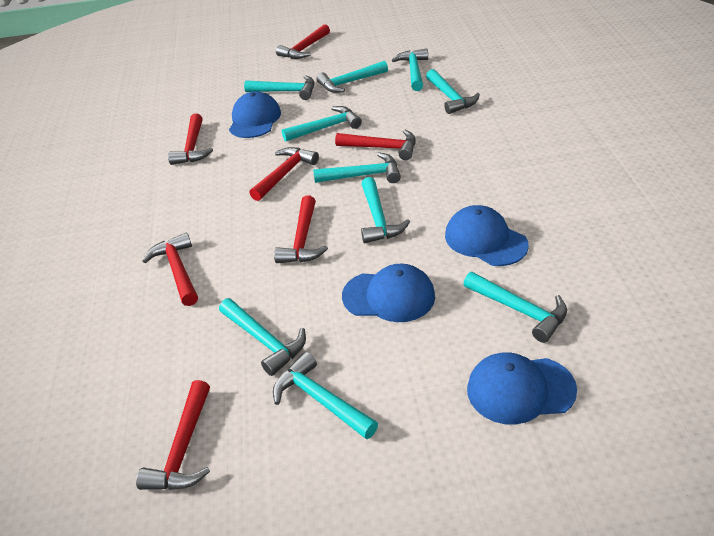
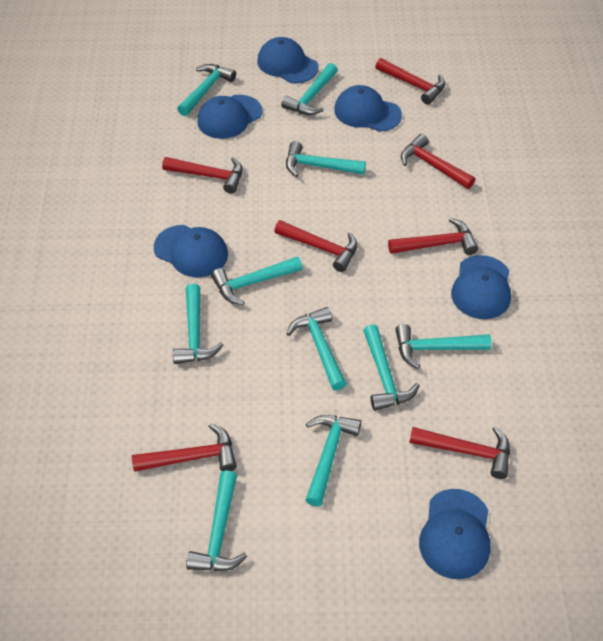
blue cap: 4 -> 6

